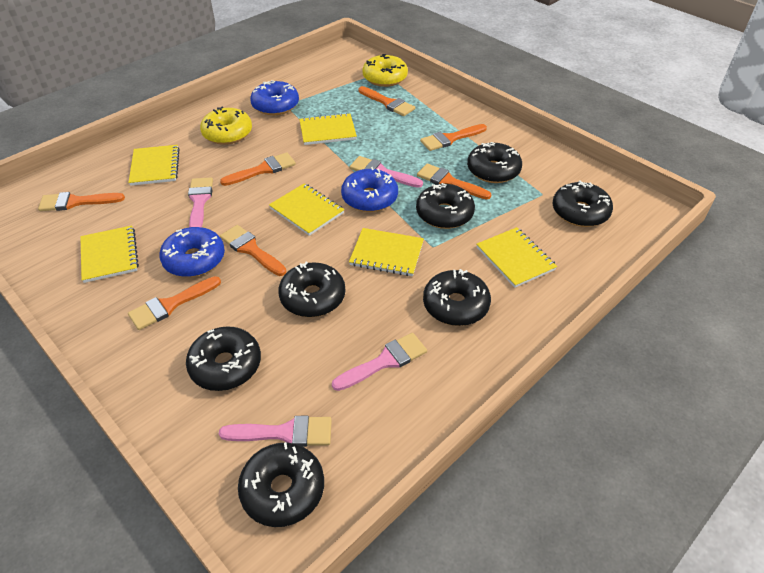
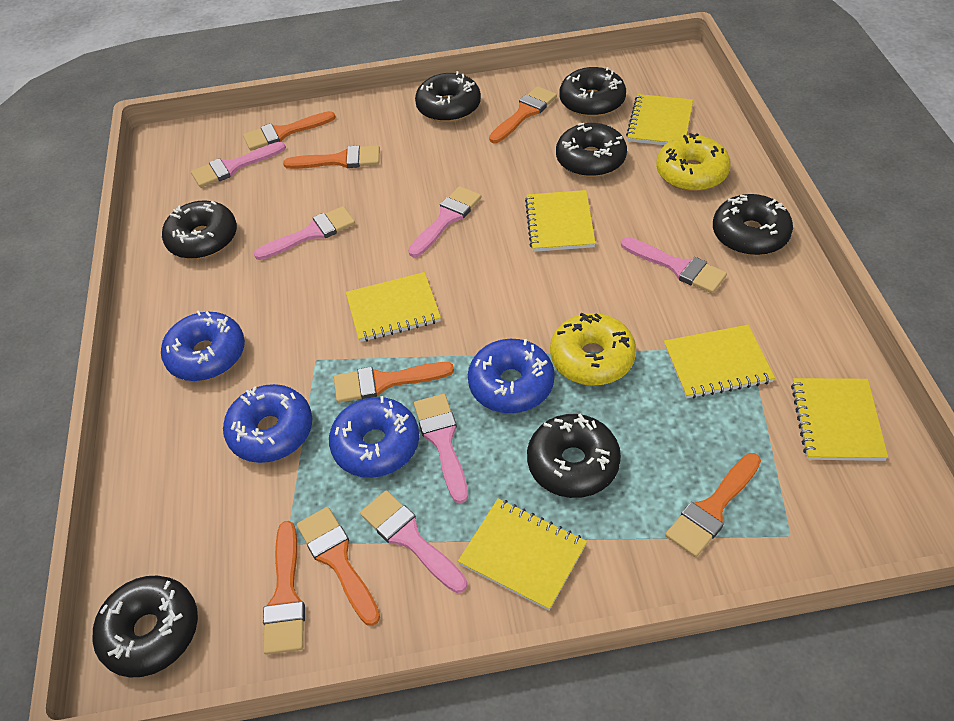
blue donut: 3 -> 4
pink brush: 4 -> 6

